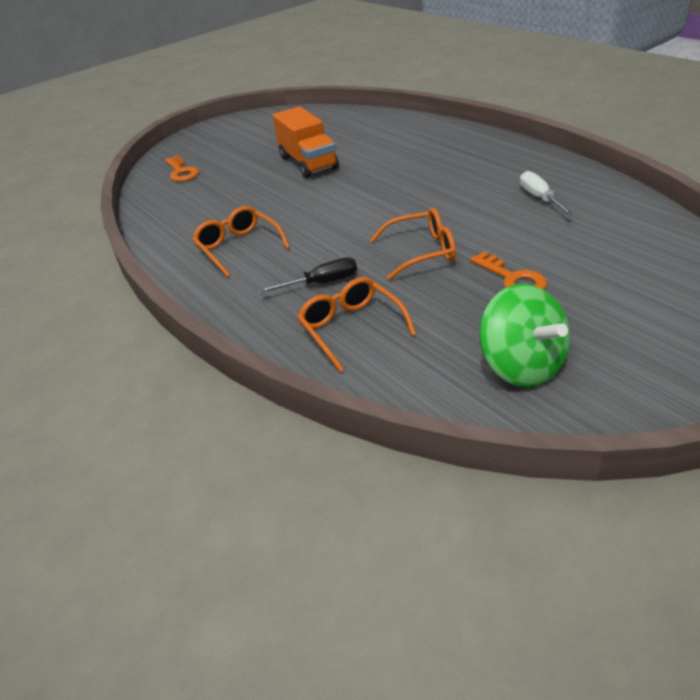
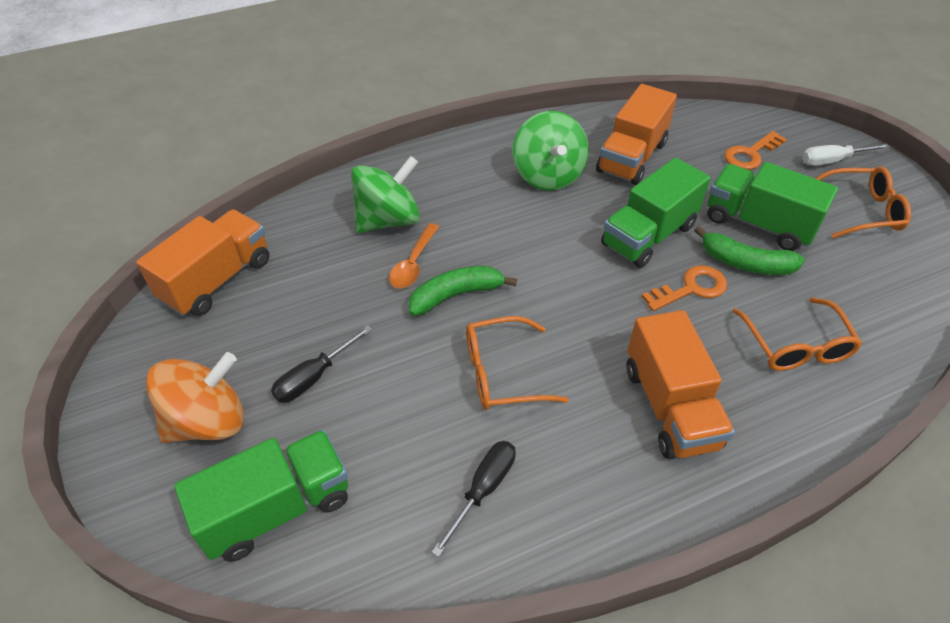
black screwdriver: 1 -> 2
green banana: 0 -> 2
green spinning top: 1 -> 2
green truck: 0 -> 3
orange spinning top: 0 -> 1
orange spoon: 0 -> 1
orange truck: 1 -> 3

